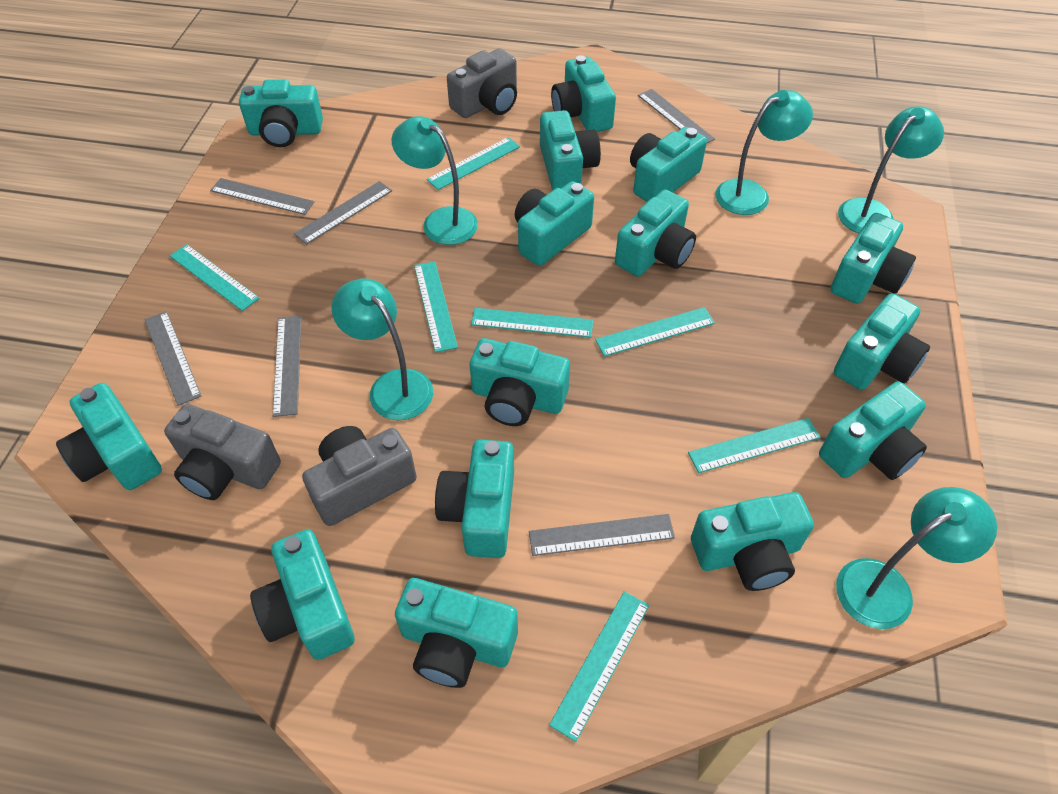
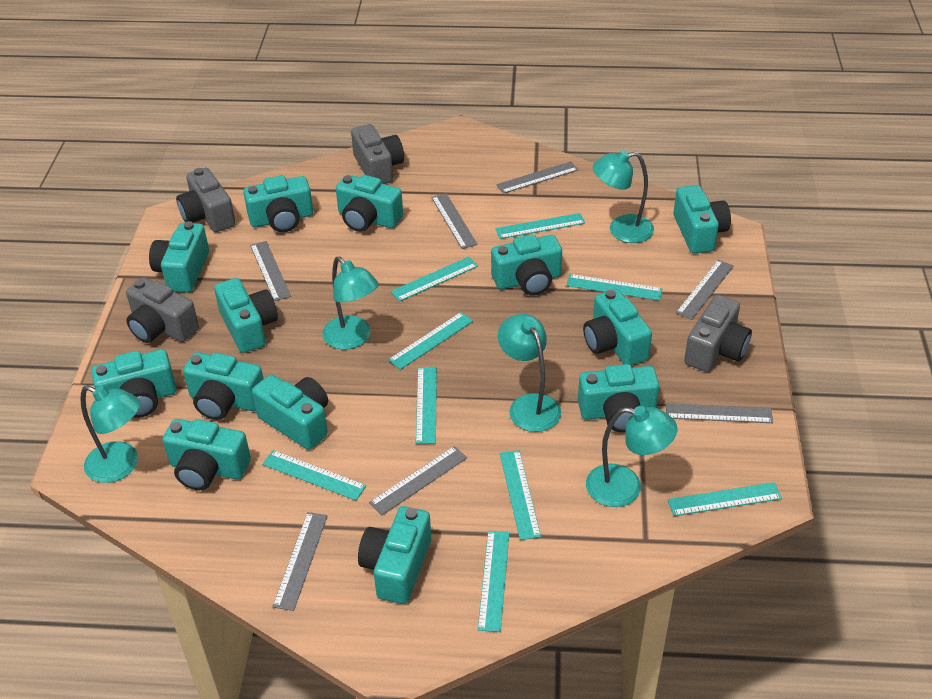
grey camera: 3 -> 4
grey ruler: 6 -> 7
turquoise camera: 15 -> 13
turquoise ruler: 7 -> 9

